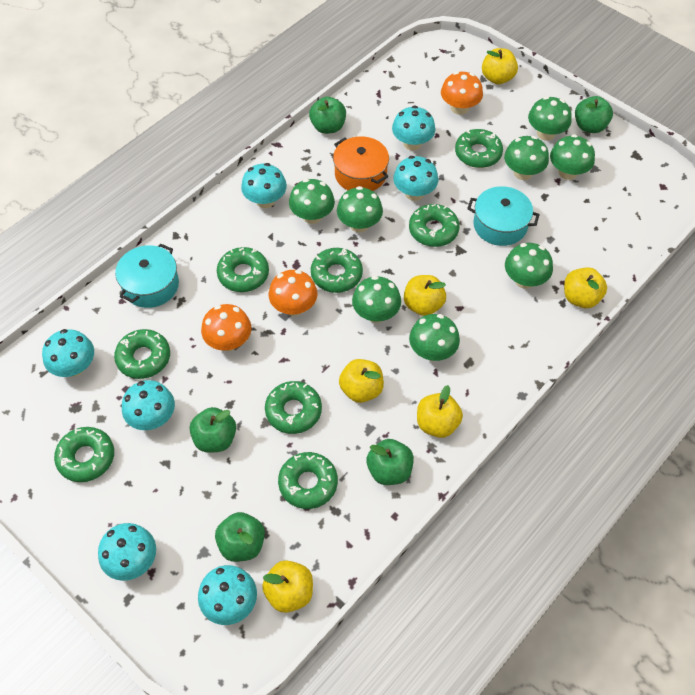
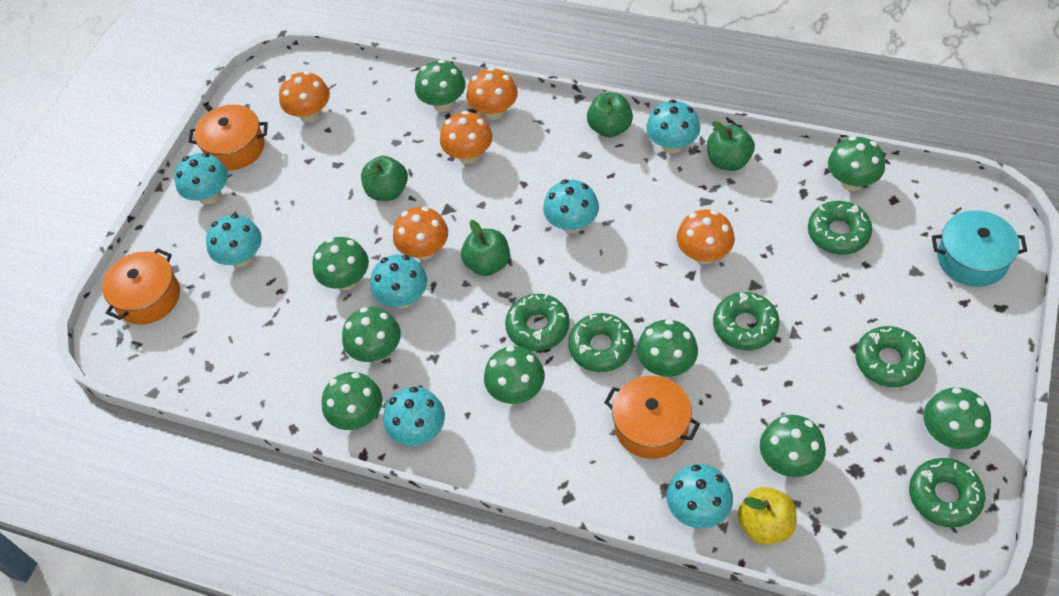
green apple: 5 -> 4
green donut: 8 -> 6
green mushroom: 8 -> 9
orange mushroom: 3 -> 5
orange pot: 1 -> 3
turquoise pot: 2 -> 1
yellow apple: 6 -> 1

